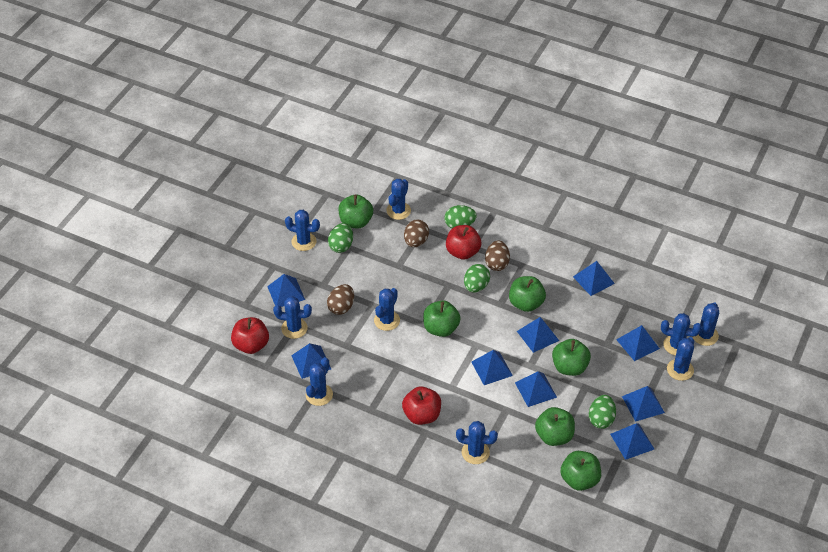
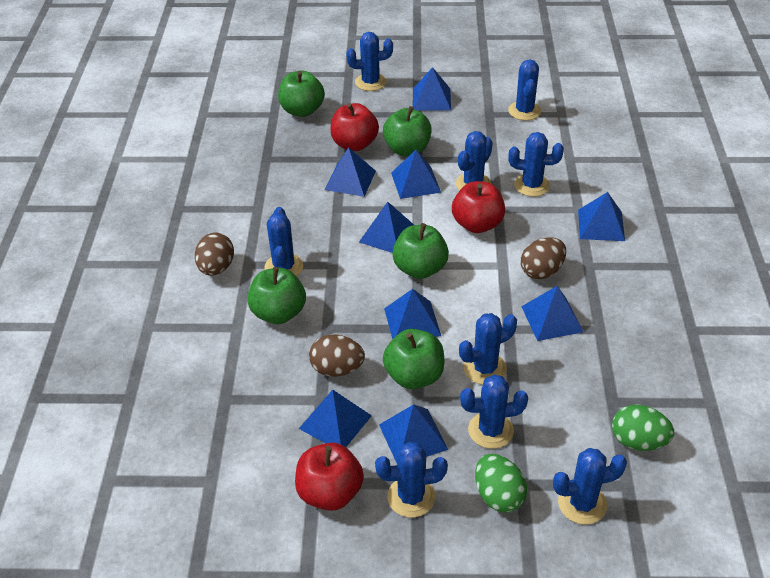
green apple: 6 -> 5
green egg: 4 -> 2

